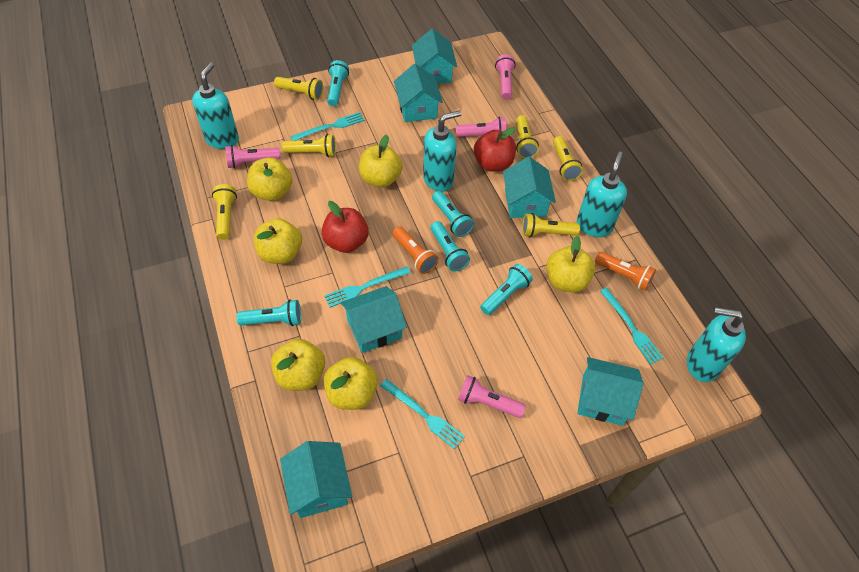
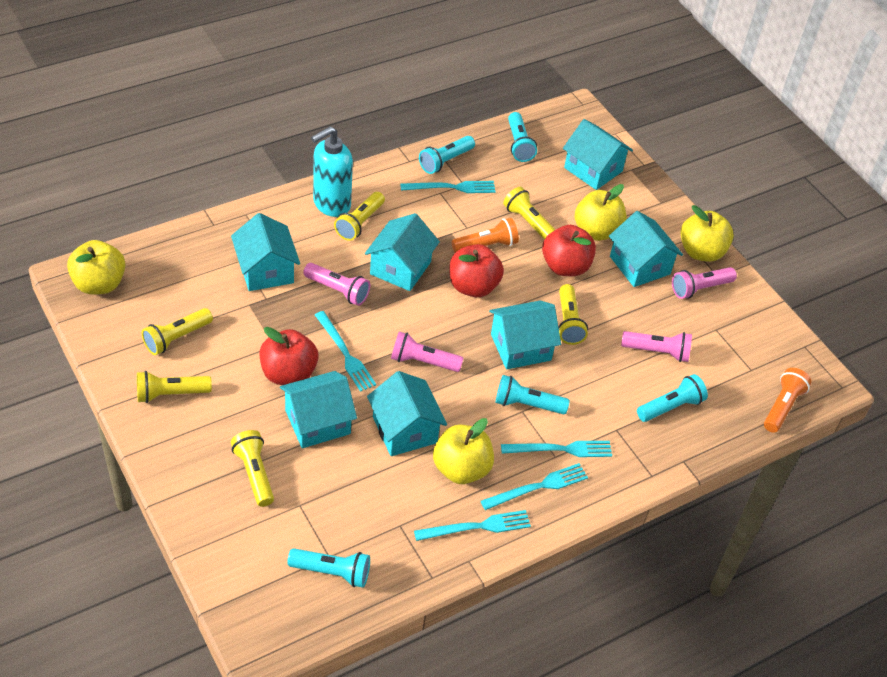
red apple: 2 -> 3
turquoise fork: 4 -> 5
turquoise house: 6 -> 7
turquoise soap dispenser: 4 -> 1
yellow apple: 6 -> 4

